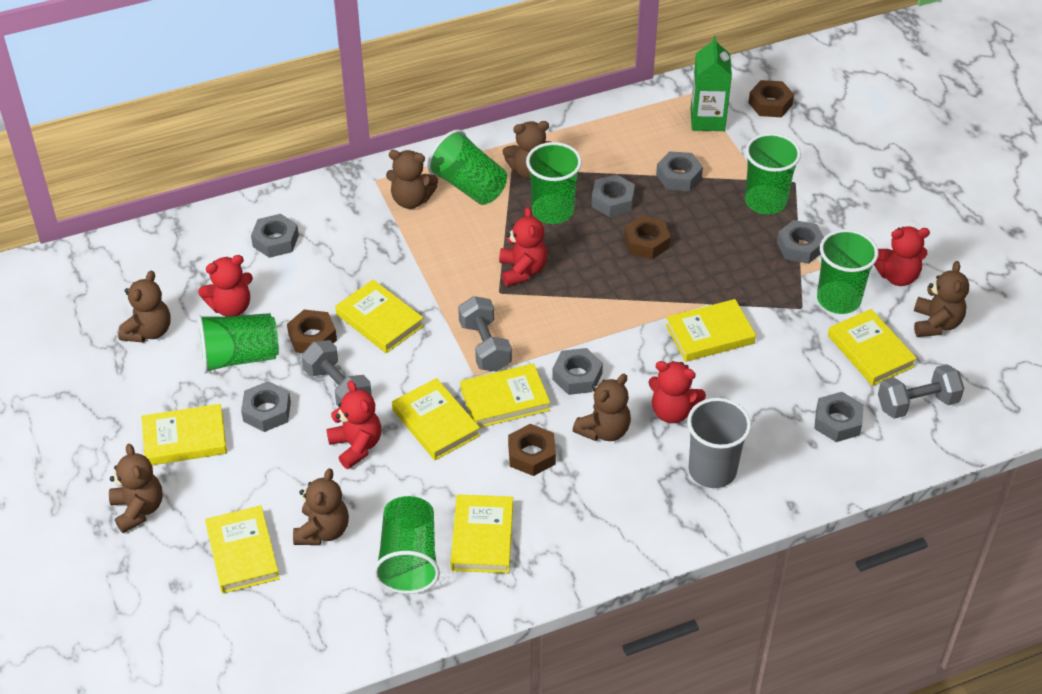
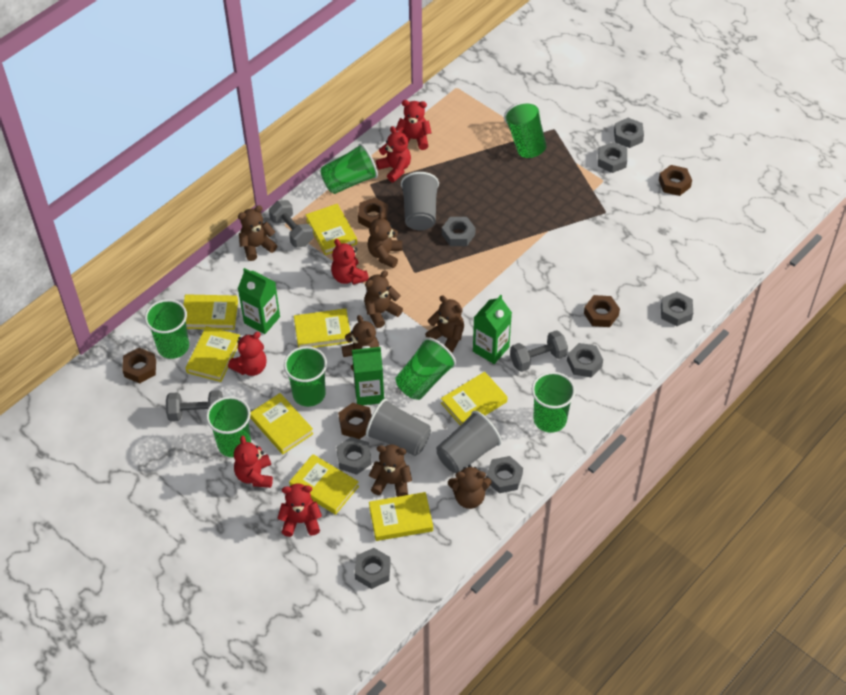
brown nut: 4 -> 5
green carton: 1 -> 3
green cup: 6 -> 7
grey cup: 1 -> 3
grey nut: 7 -> 8
red teddy bear: 5 -> 6

